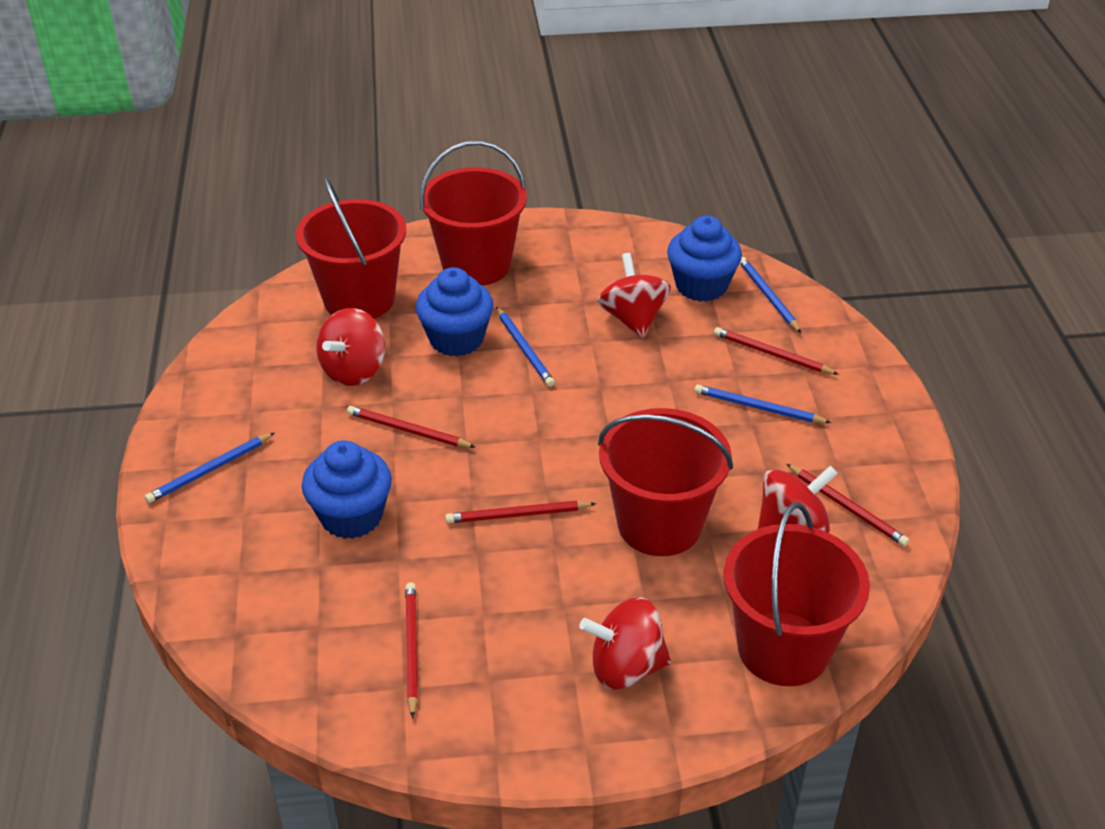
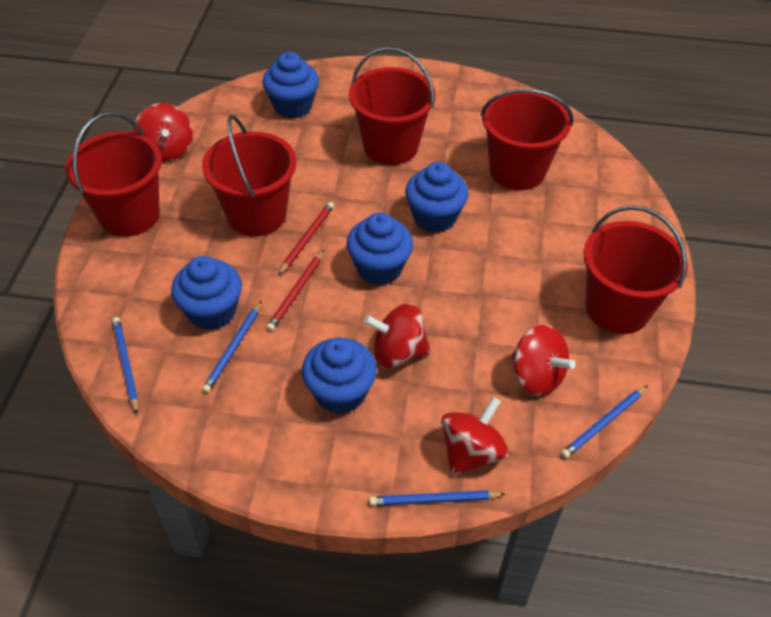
blue cupcake: 3 -> 5
red bucket: 4 -> 5
red pencil: 5 -> 2

